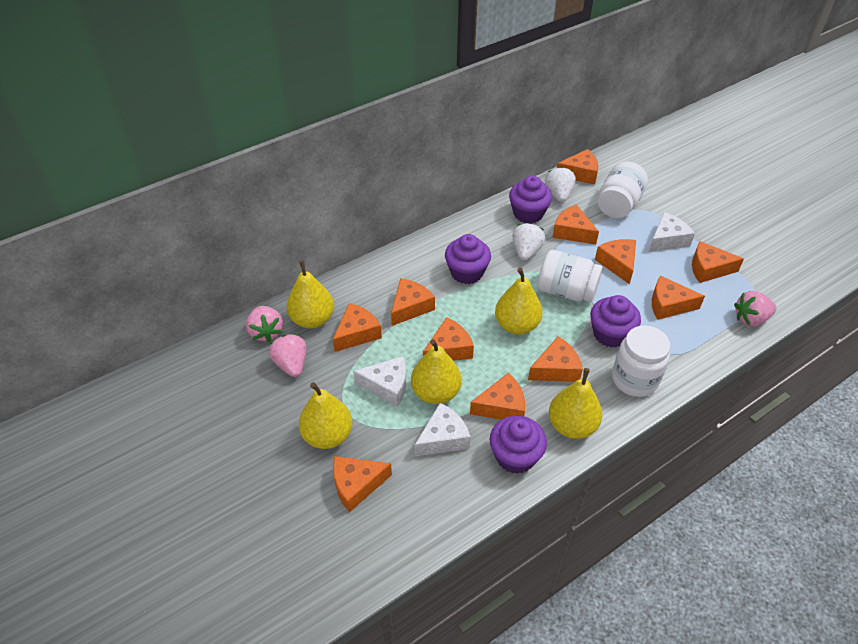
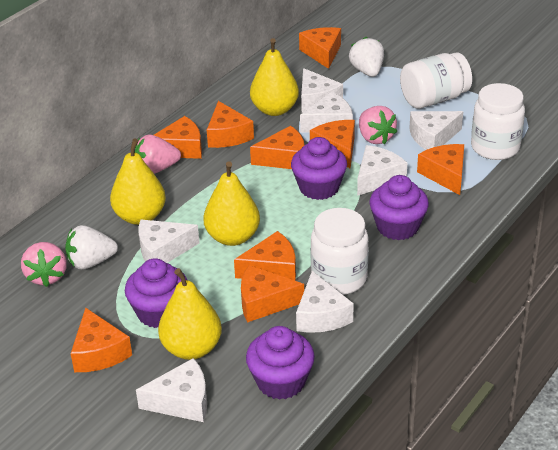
orange cheese: 11 -> 9
white cheese: 3 -> 7
yellow pear: 5 -> 4

